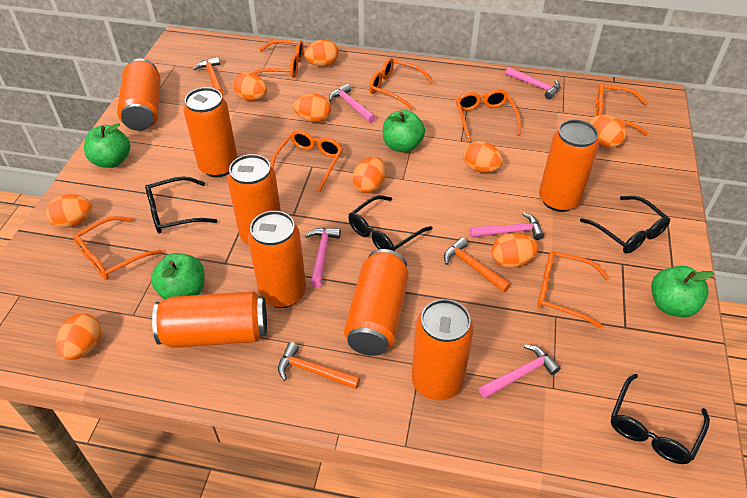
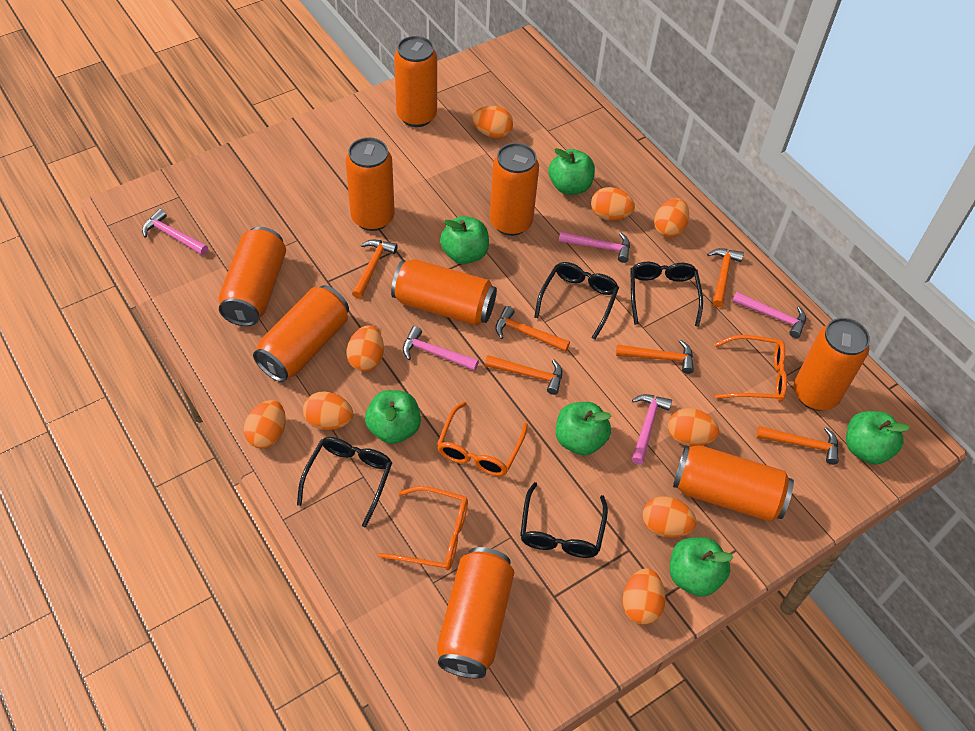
green apple: 4 -> 6
orange can: 8 -> 9
orange glasses: 7 -> 3
orange hammer: 3 -> 6

